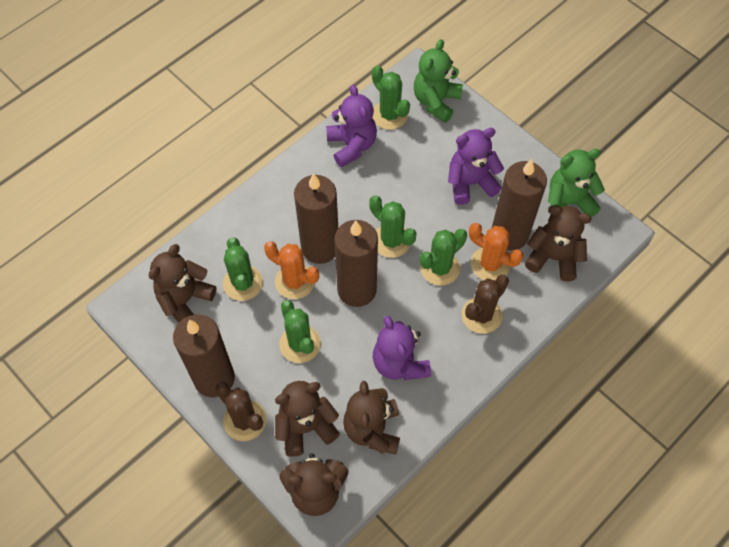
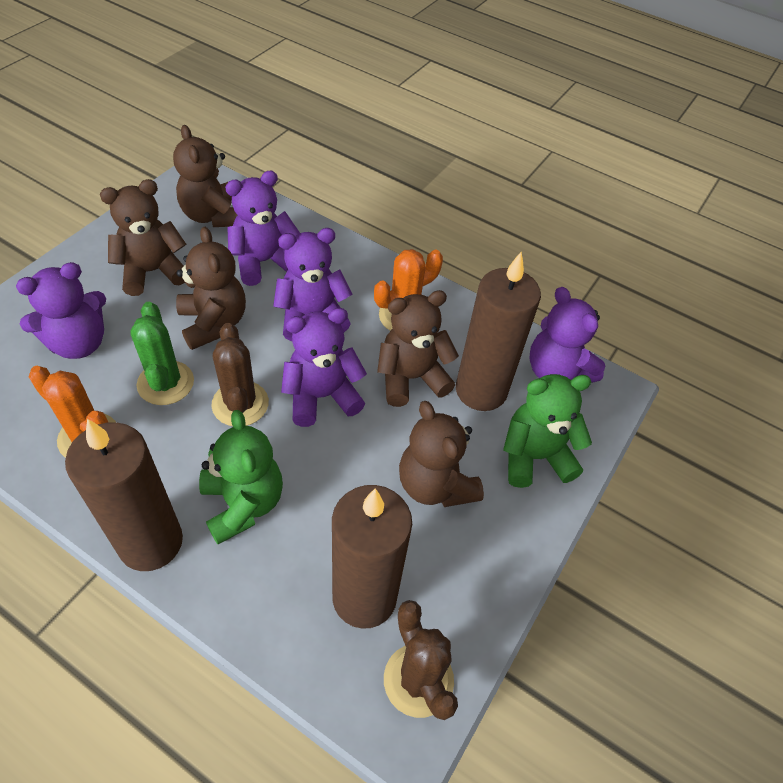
brown candle: 4 -> 3
green cactus: 5 -> 1
purple teddy bear: 3 -> 5

